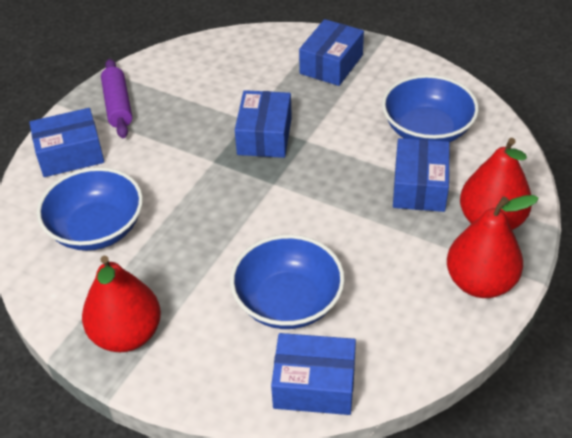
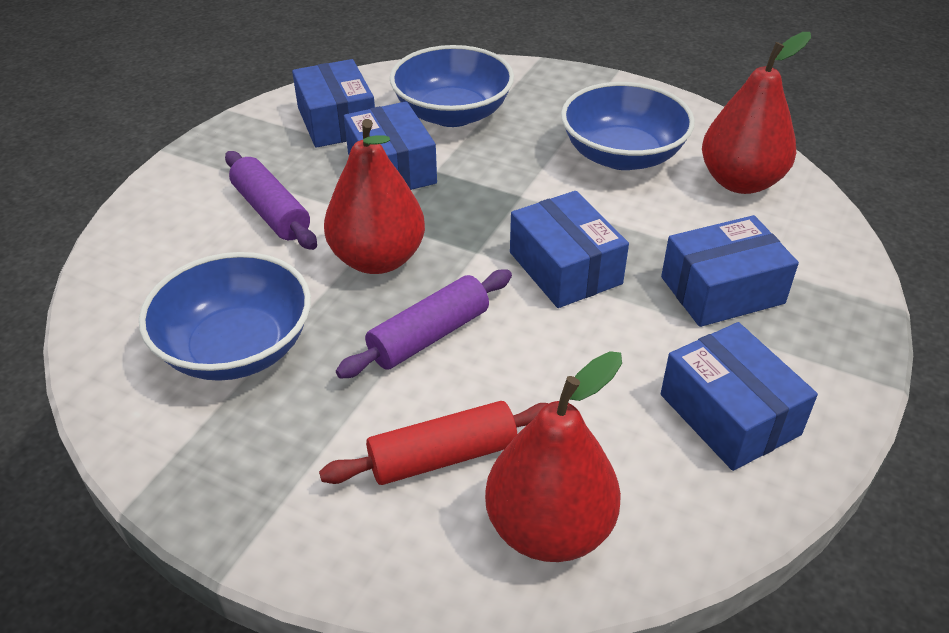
purple rolling pin: 1 -> 2
red rolling pin: 0 -> 1

